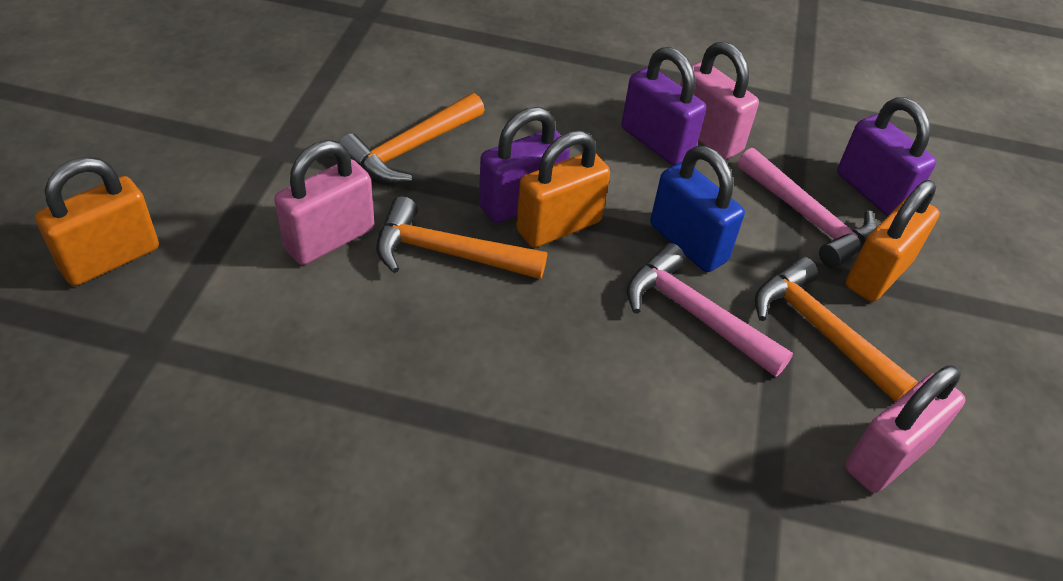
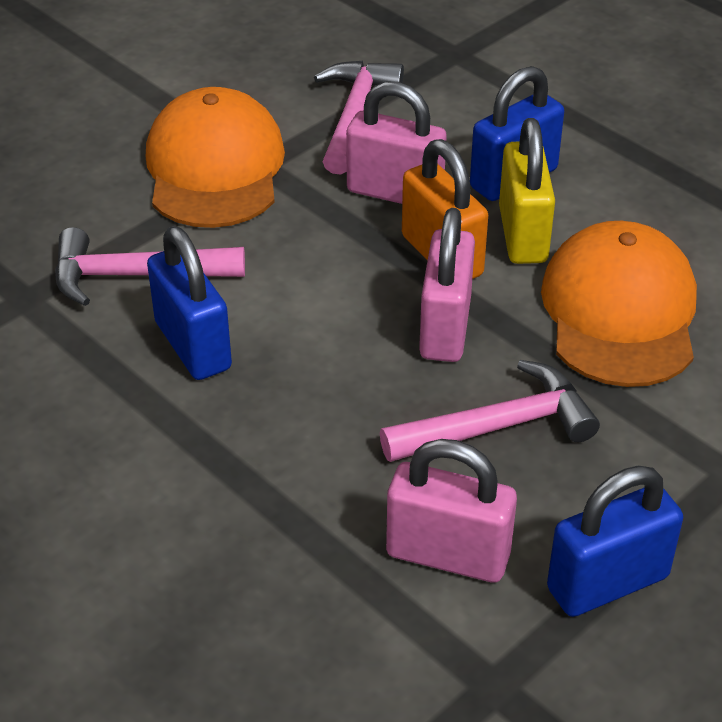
blue padlock: 1 -> 3
orange cap: 0 -> 2
orange hammer: 3 -> 0
orange padlock: 3 -> 1
pink hammer: 2 -> 3
purple padlock: 3 -> 0
yellow padlock: 0 -> 1

